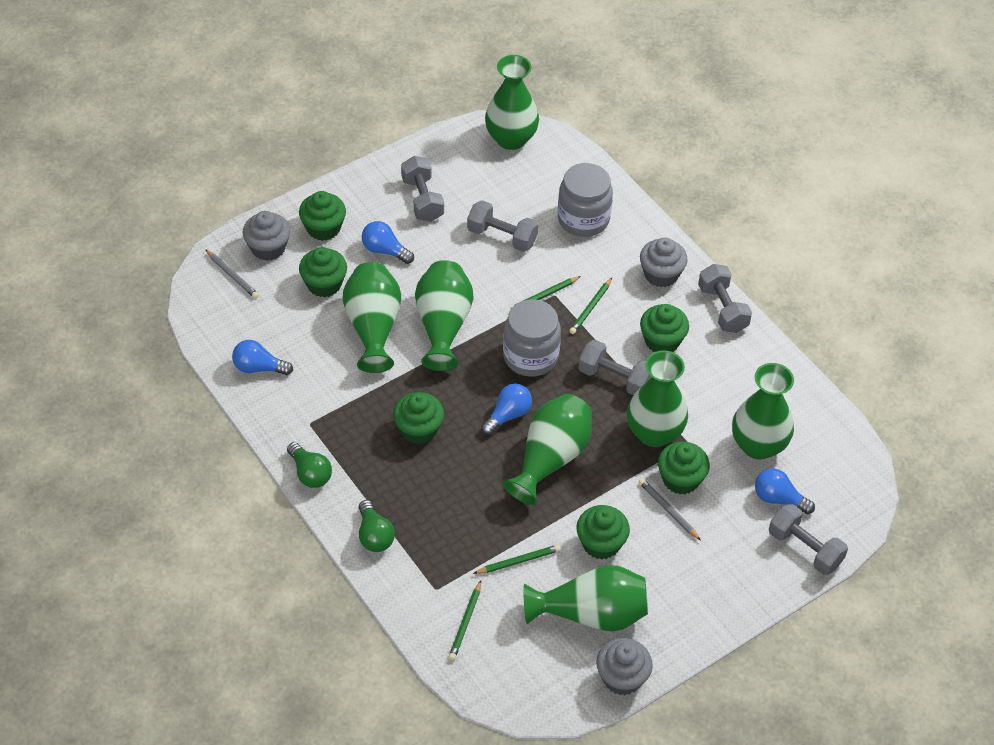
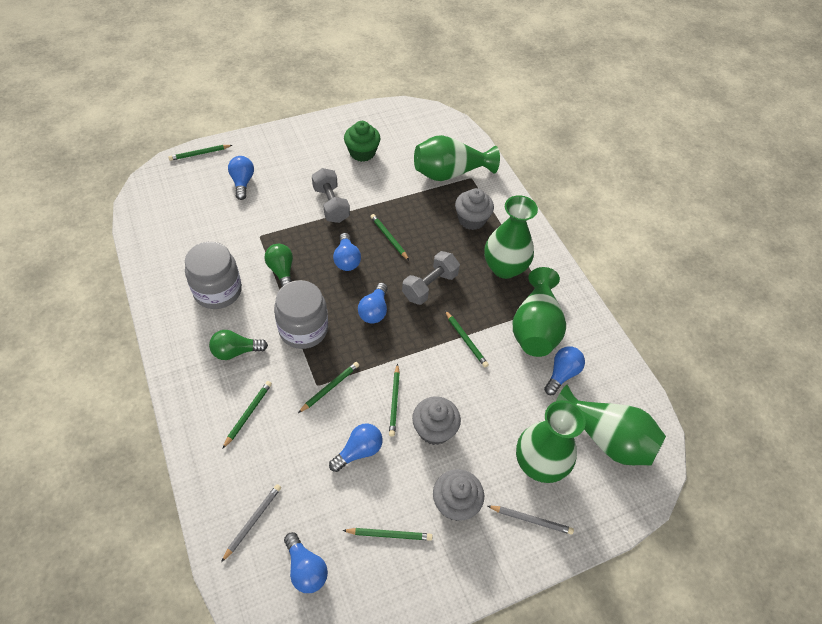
blue light bulb: 4 -> 6
green cupcake: 6 -> 1
green pencil: 4 -> 7
green vase: 7 -> 5
grey dumbbell: 5 -> 2

